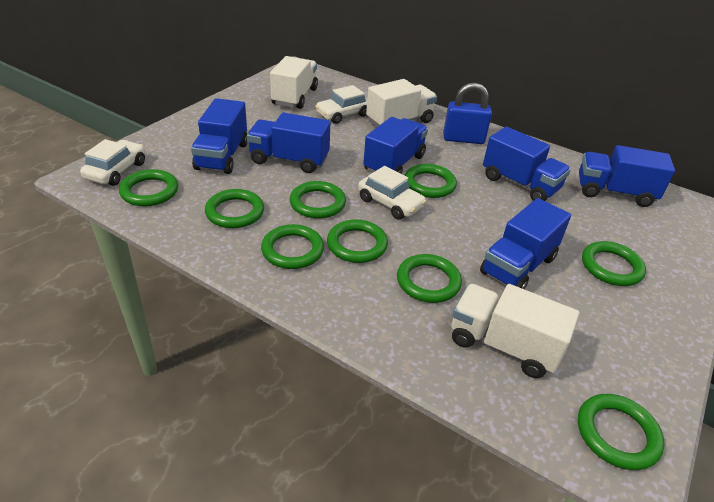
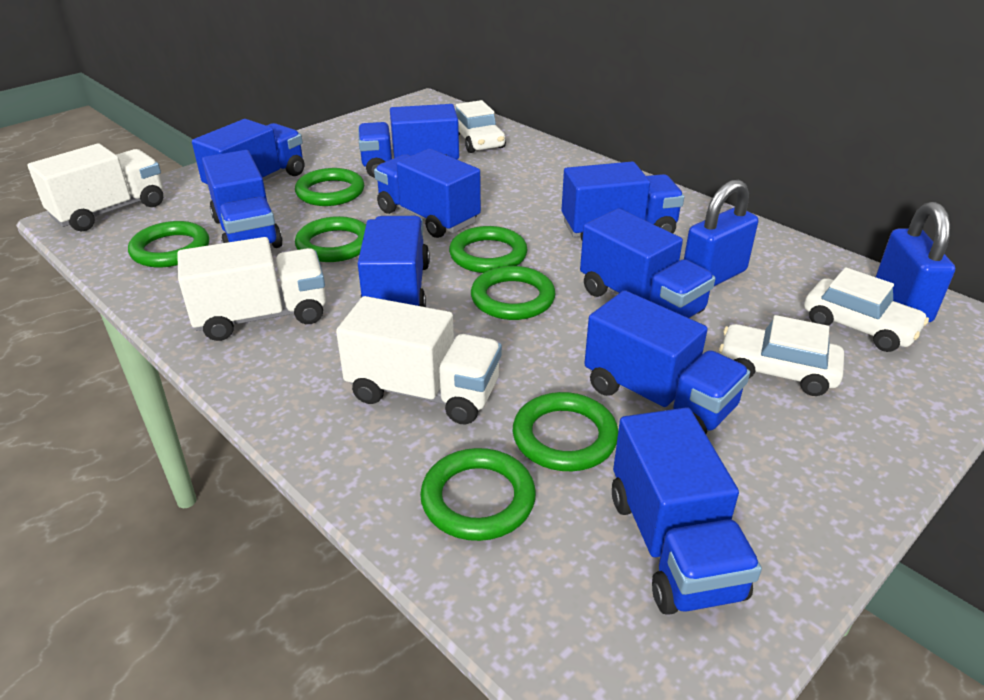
blue padlock: 1 -> 2
blue truck: 6 -> 9
green ring: 9 -> 7

